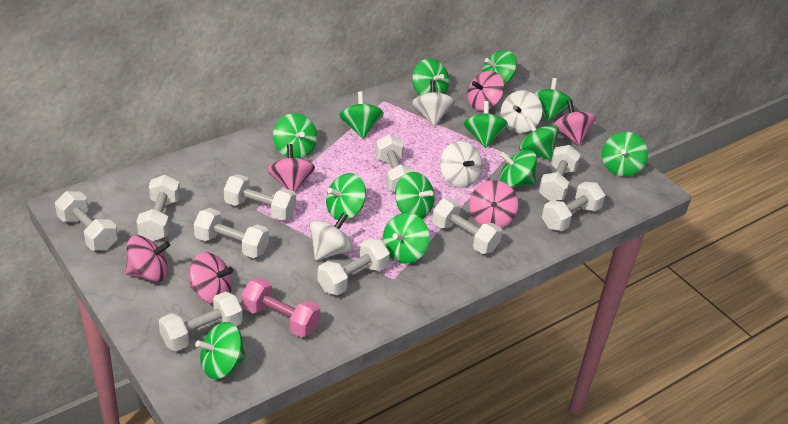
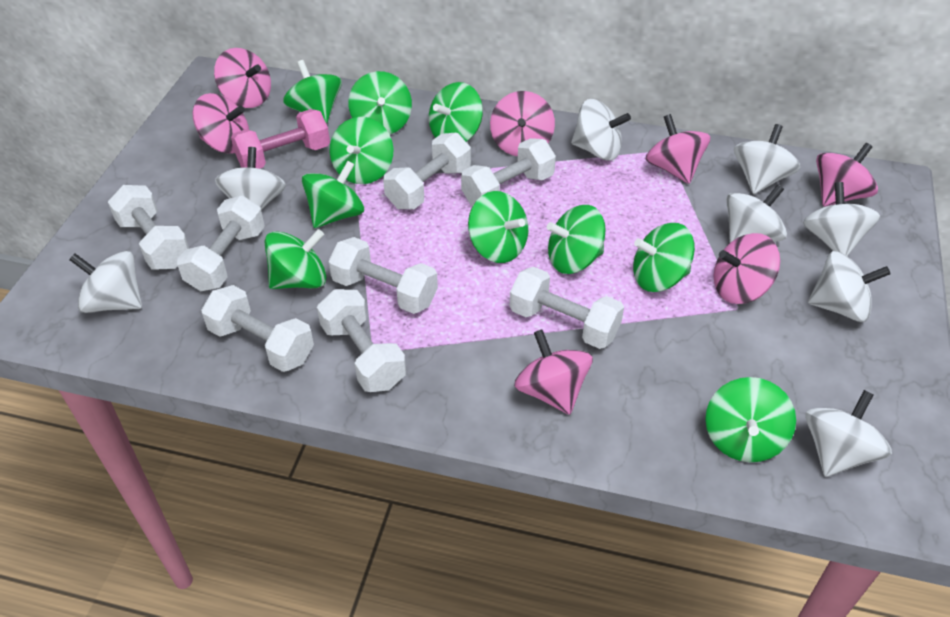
green spinning top: 13 -> 10
pink spinning top: 6 -> 7
white dumbbell: 10 -> 8
white spinning top: 4 -> 8

